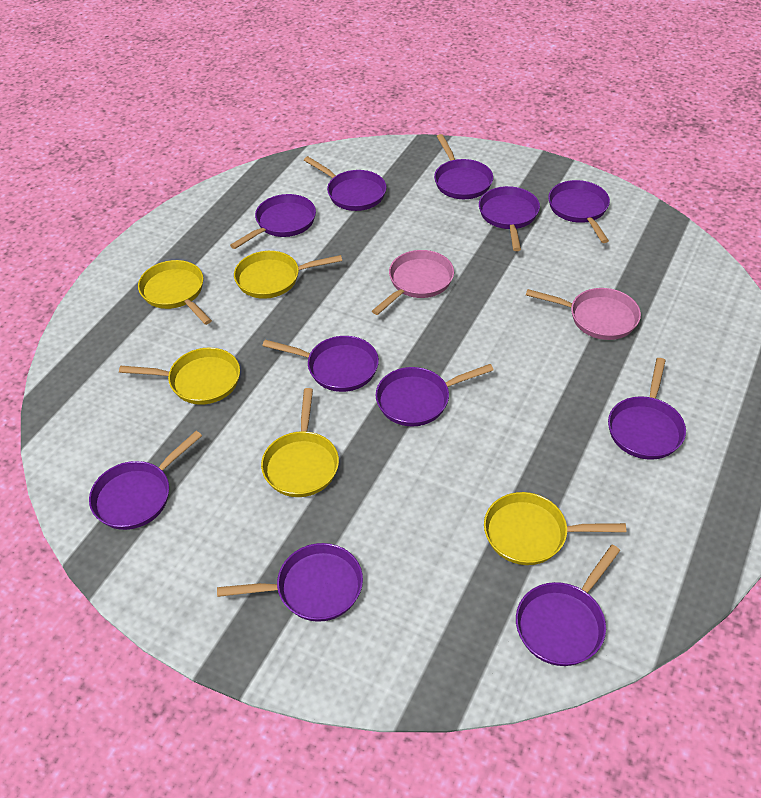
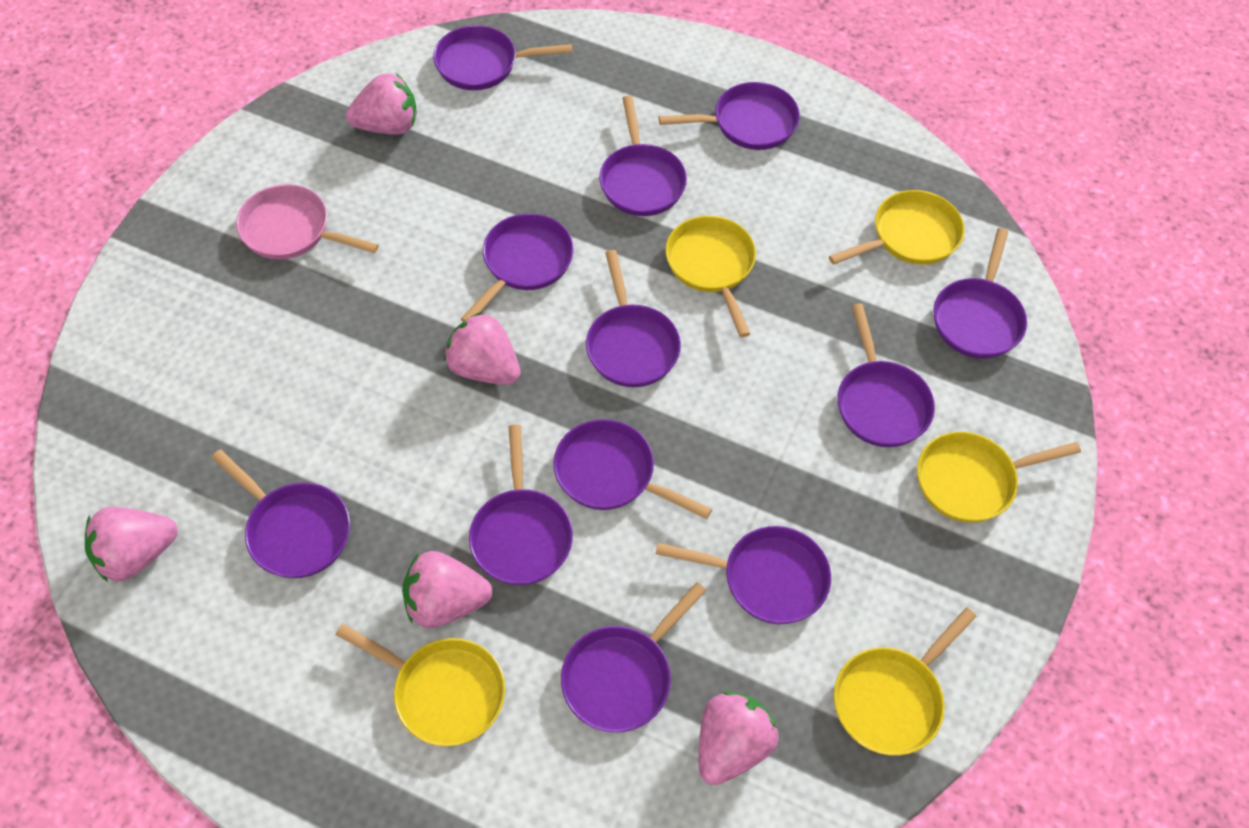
pink pan: 2 -> 1
pink strawberry: 0 -> 5
purple pan: 11 -> 12

